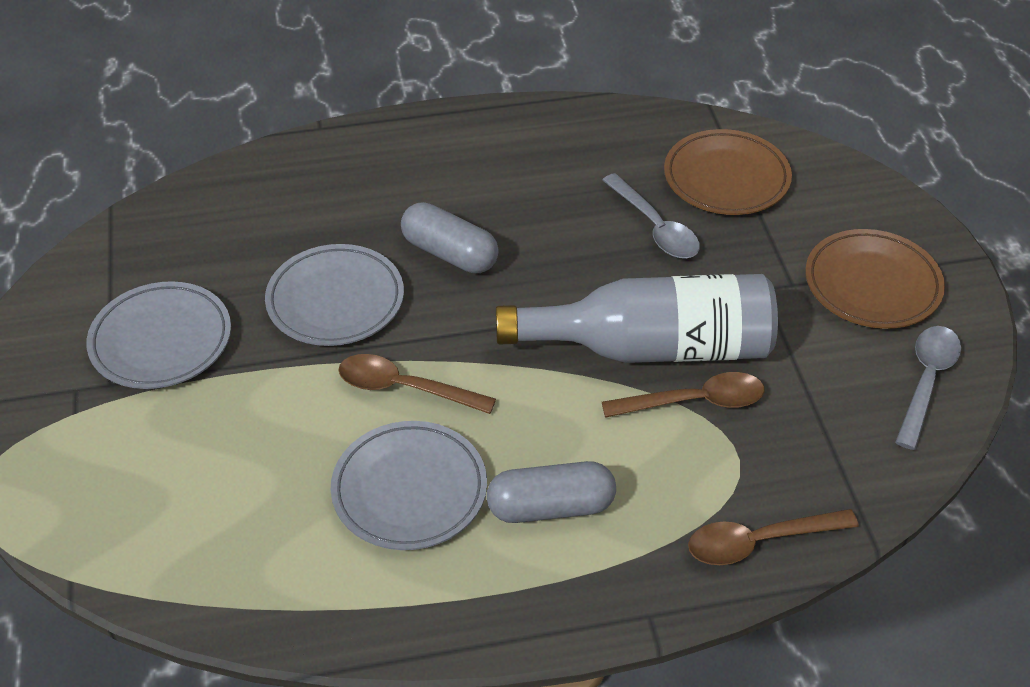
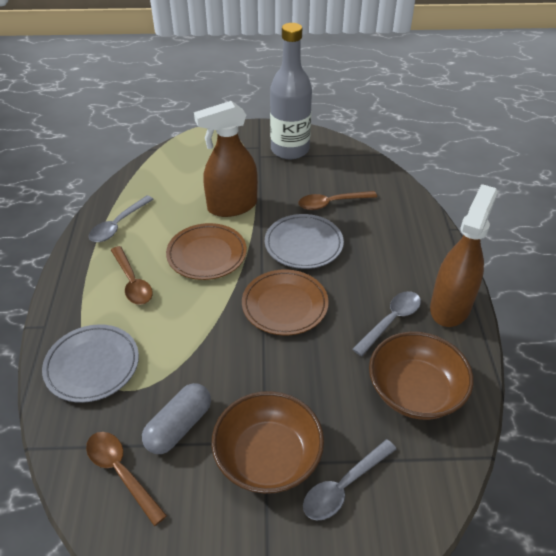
brown bowl: 0 -> 2
brown spray bottle: 0 -> 2
grey capsule: 2 -> 1
grey plate: 3 -> 2
grey spoon: 2 -> 3

